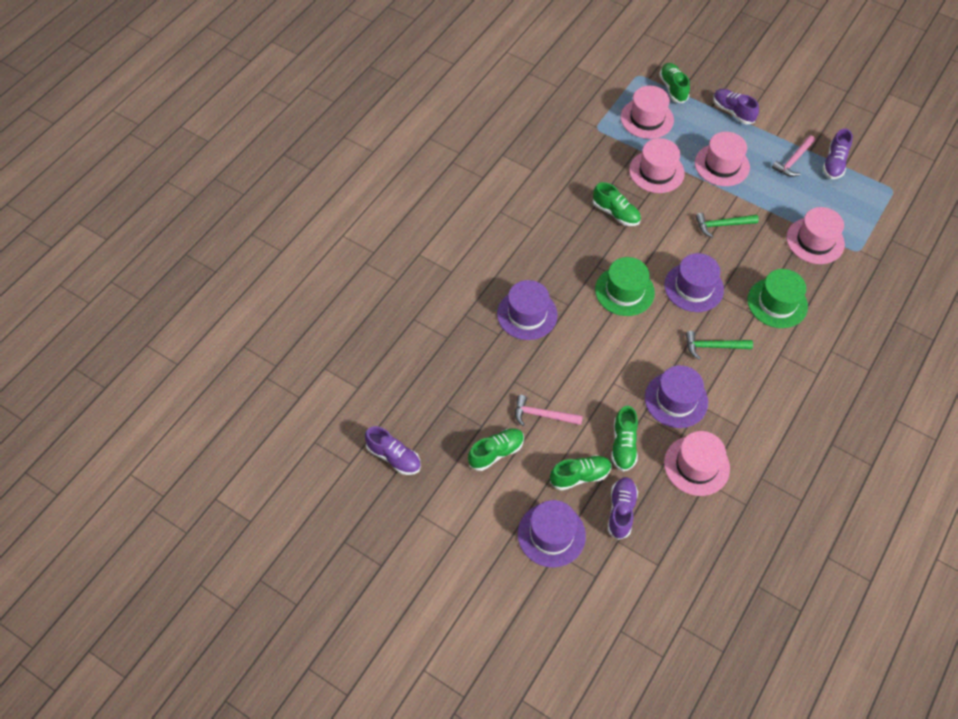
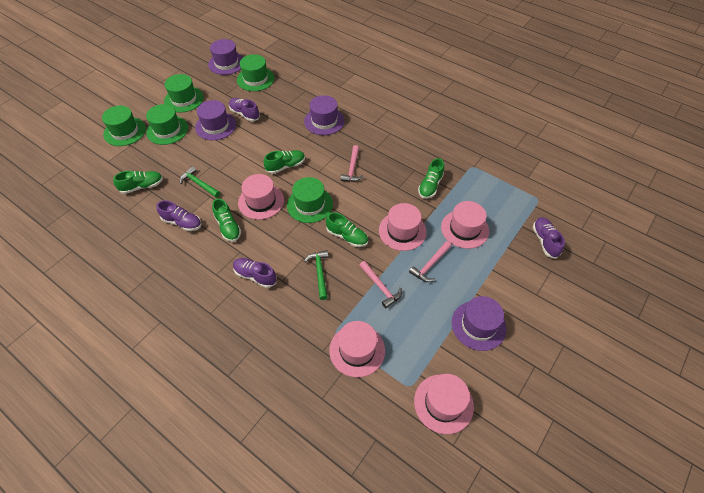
green hat: 2 -> 5
pink hammer: 2 -> 3

